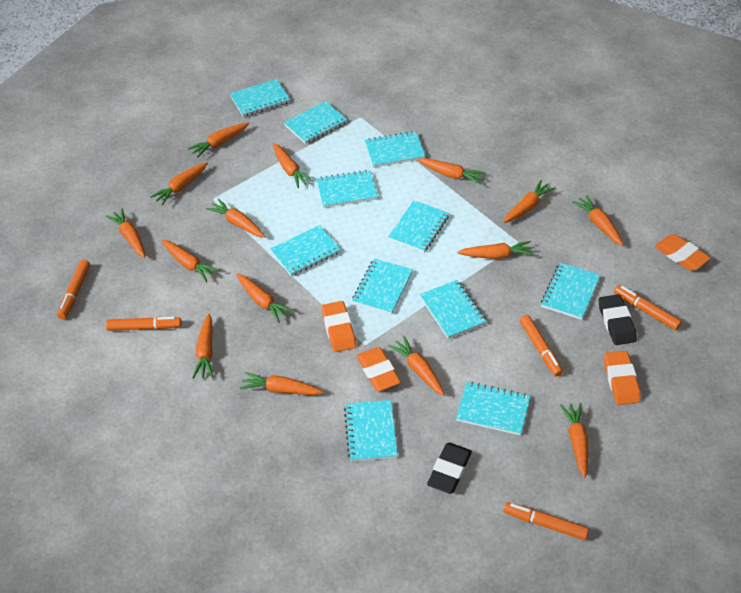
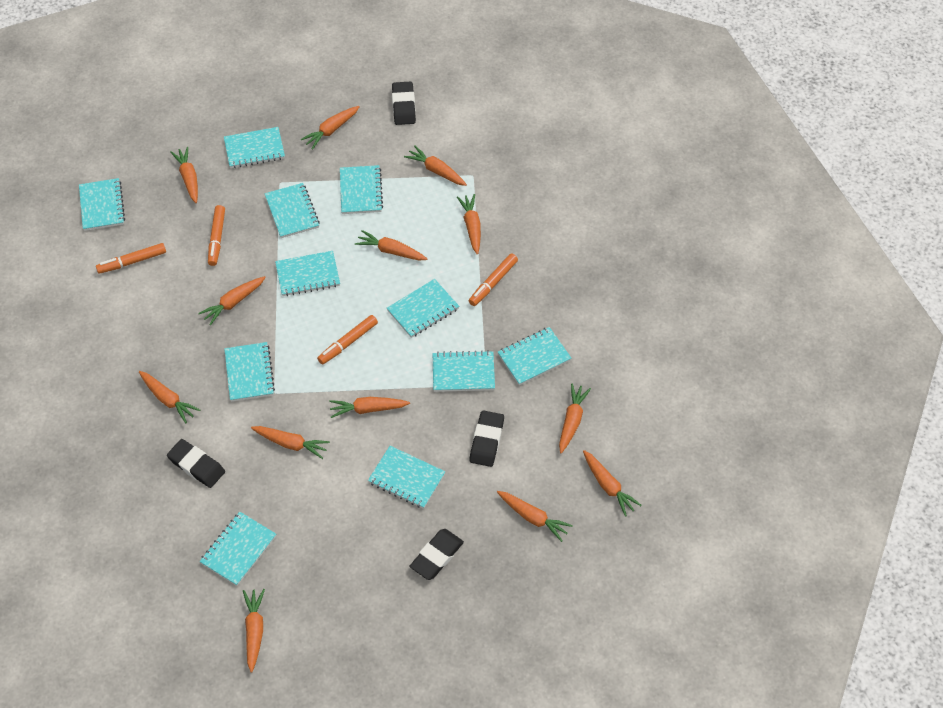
black eraser: 2 -> 4
orange carrot: 15 -> 13
orange eraser: 4 -> 0
orange marker: 5 -> 4

